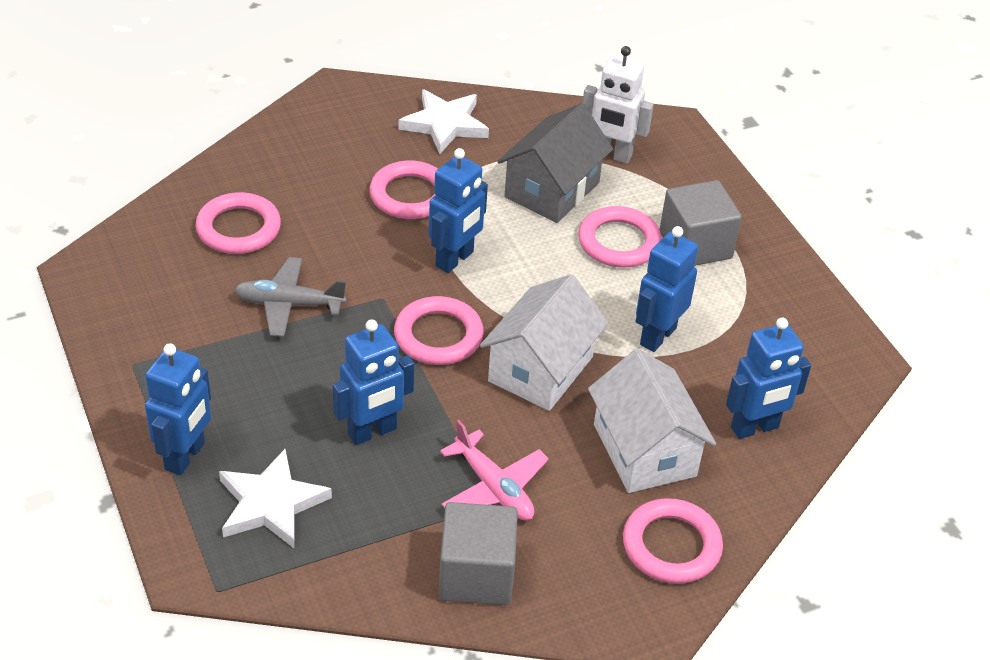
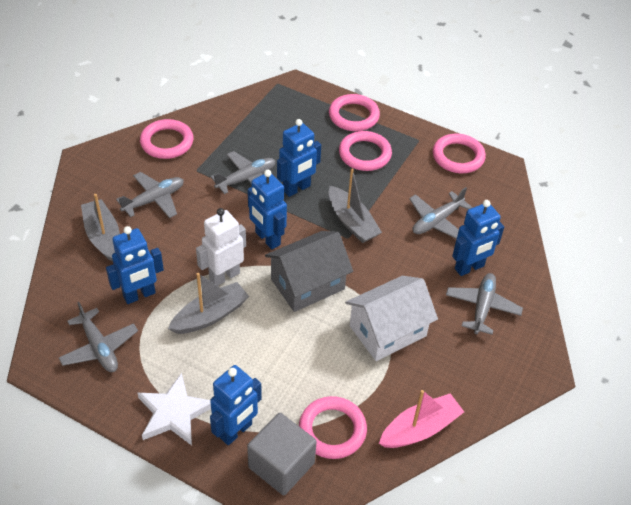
grey boat: 0 -> 3
grey cube: 2 -> 1
grey plane: 1 -> 5
pink boat: 0 -> 1
pink plane: 1 -> 0
white house: 2 -> 1
white star: 2 -> 1

